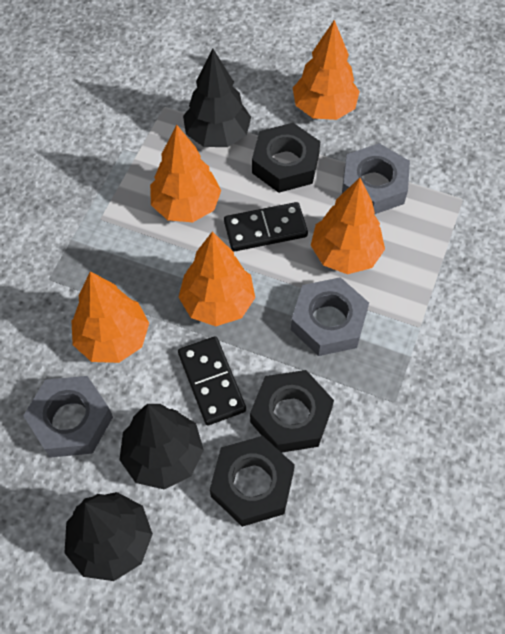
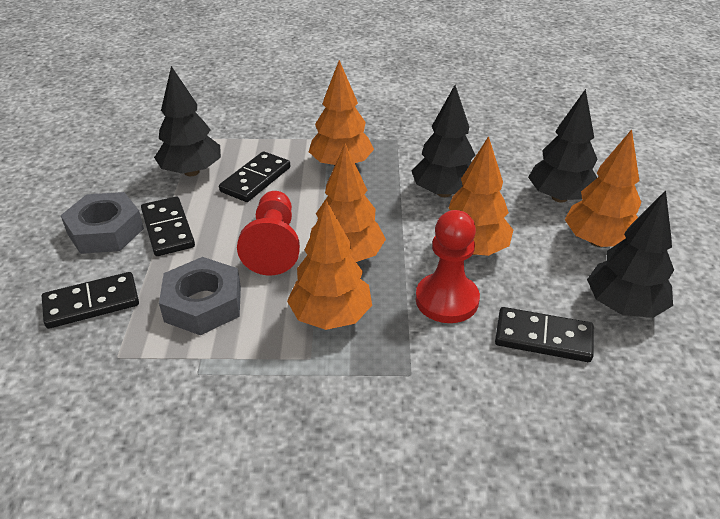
black domino: 2 -> 4
black nut: 3 -> 0
black tree: 3 -> 4
grey nut: 3 -> 2
red pawn: 0 -> 2

